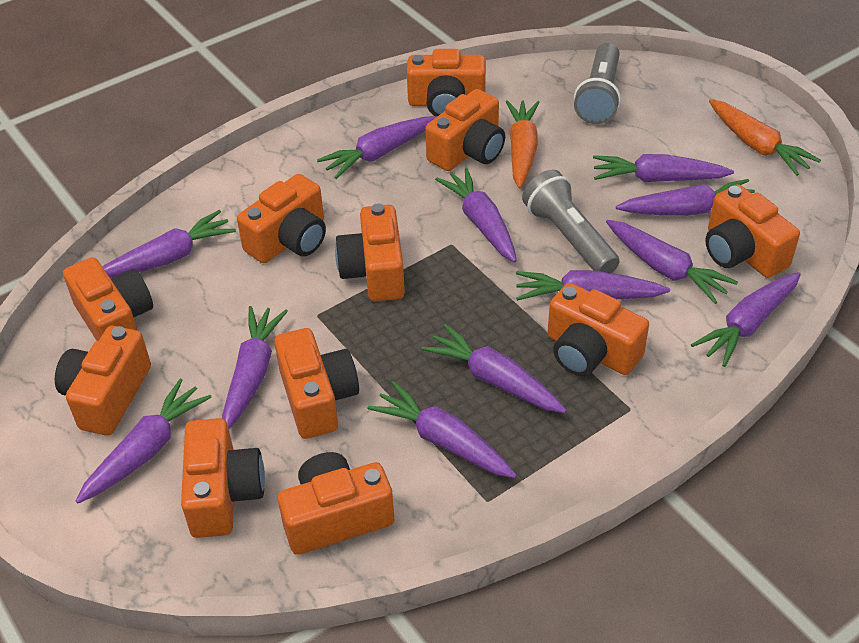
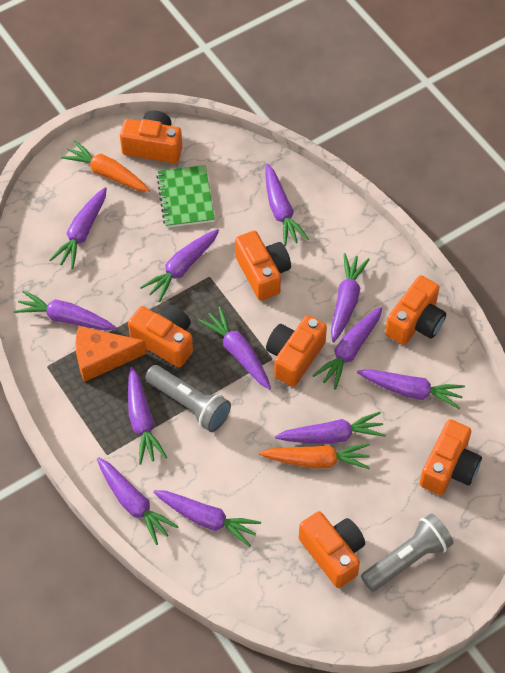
green notebook: 0 -> 1
orange camera: 11 -> 7
orange cheese: 0 -> 1

